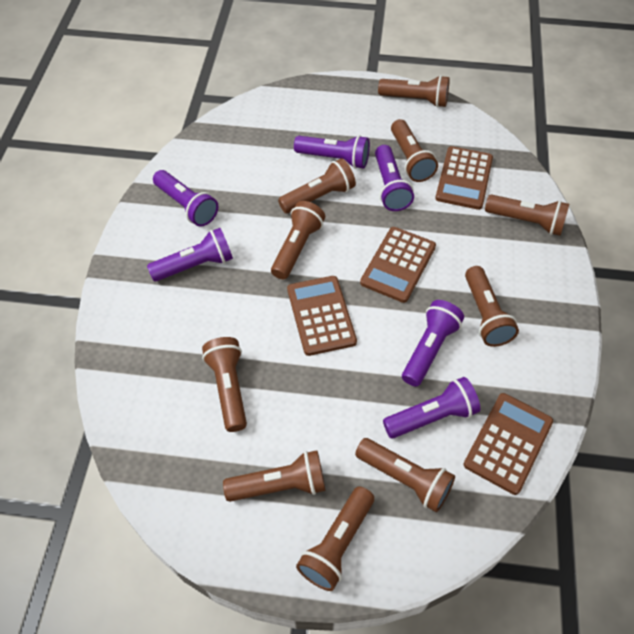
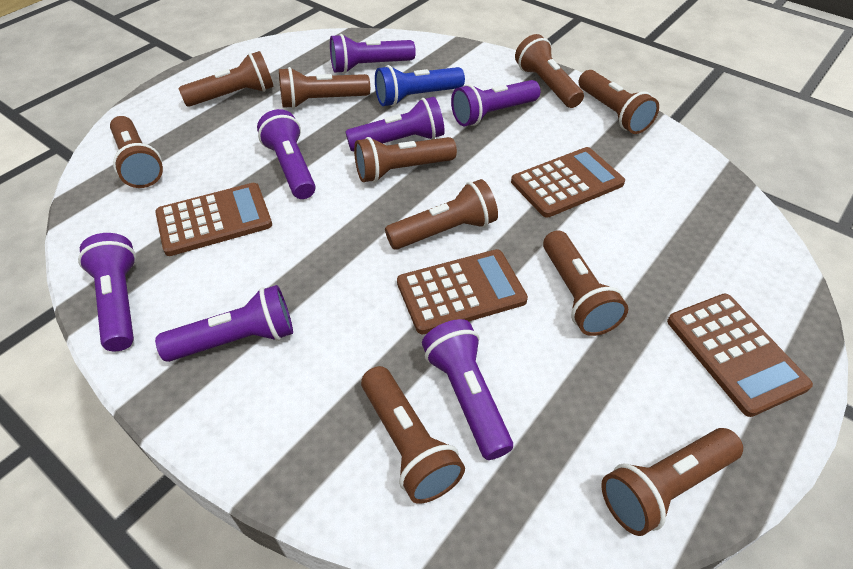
blue flashlight: 0 -> 1
purple flashlight: 6 -> 7

